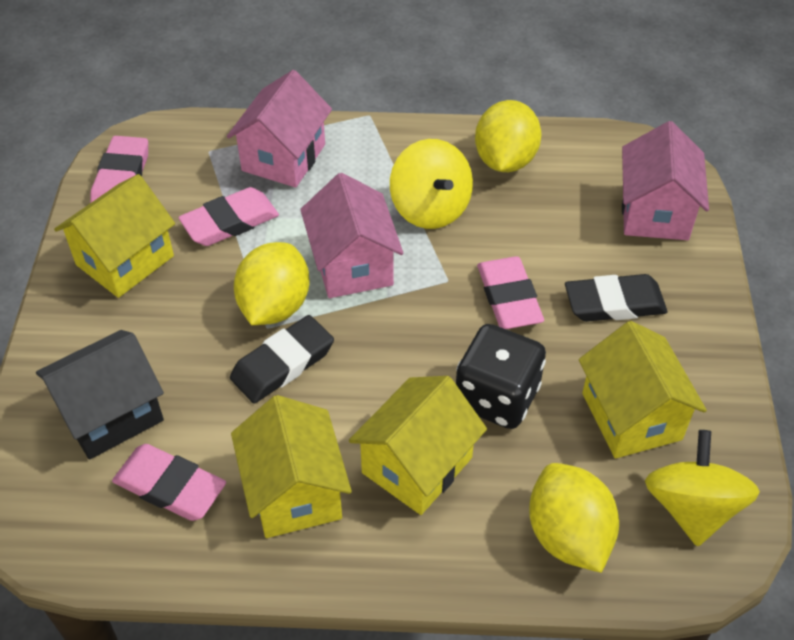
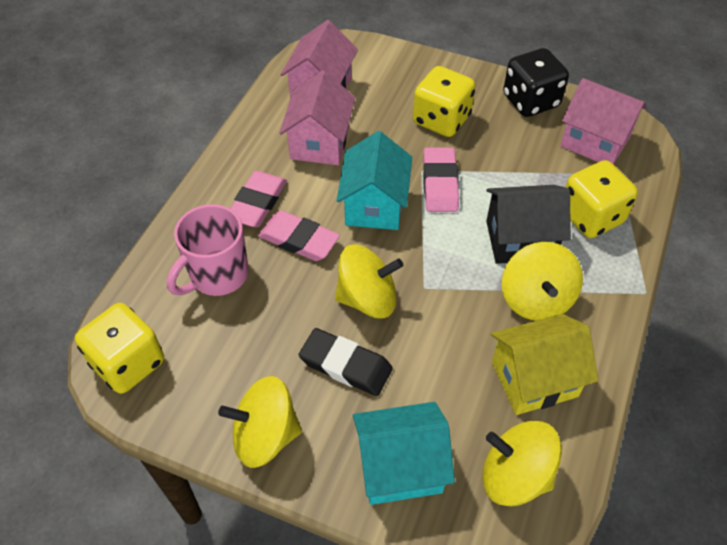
black eraser: 2 -> 1
pink eraser: 4 -> 3
pink mug: 0 -> 1
turquoise house: 0 -> 2
yellow dice: 0 -> 3
yellow house: 4 -> 1
yellow lemon: 3 -> 0
yellow spinning top: 2 -> 4

